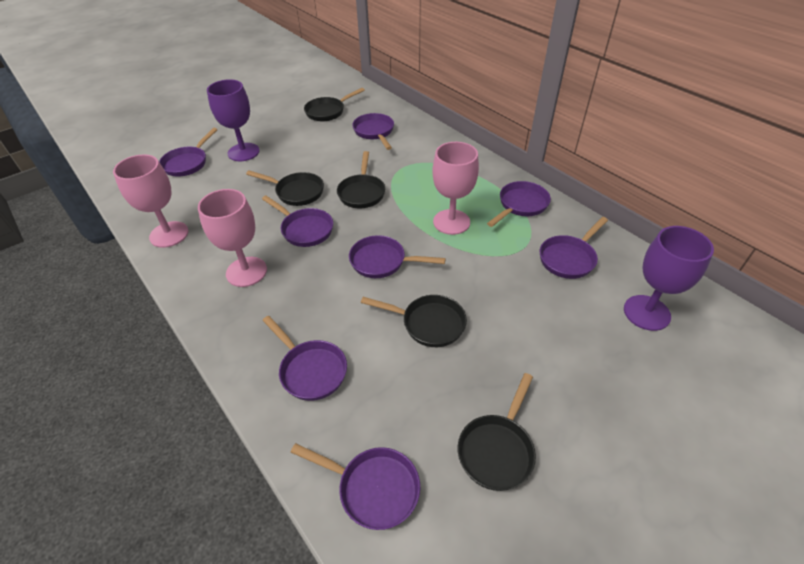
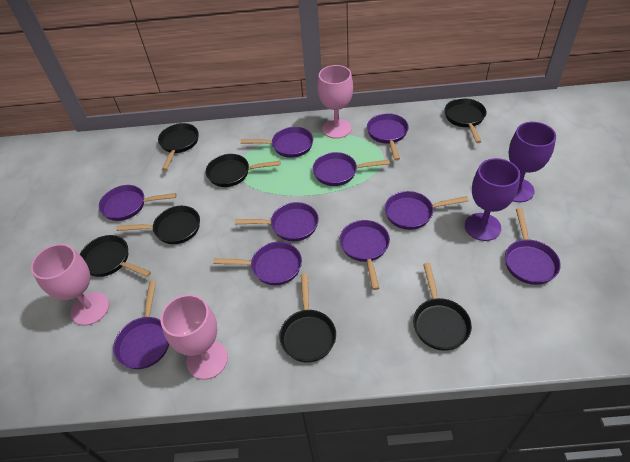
black pan: 5 -> 7
purple pan: 8 -> 10

